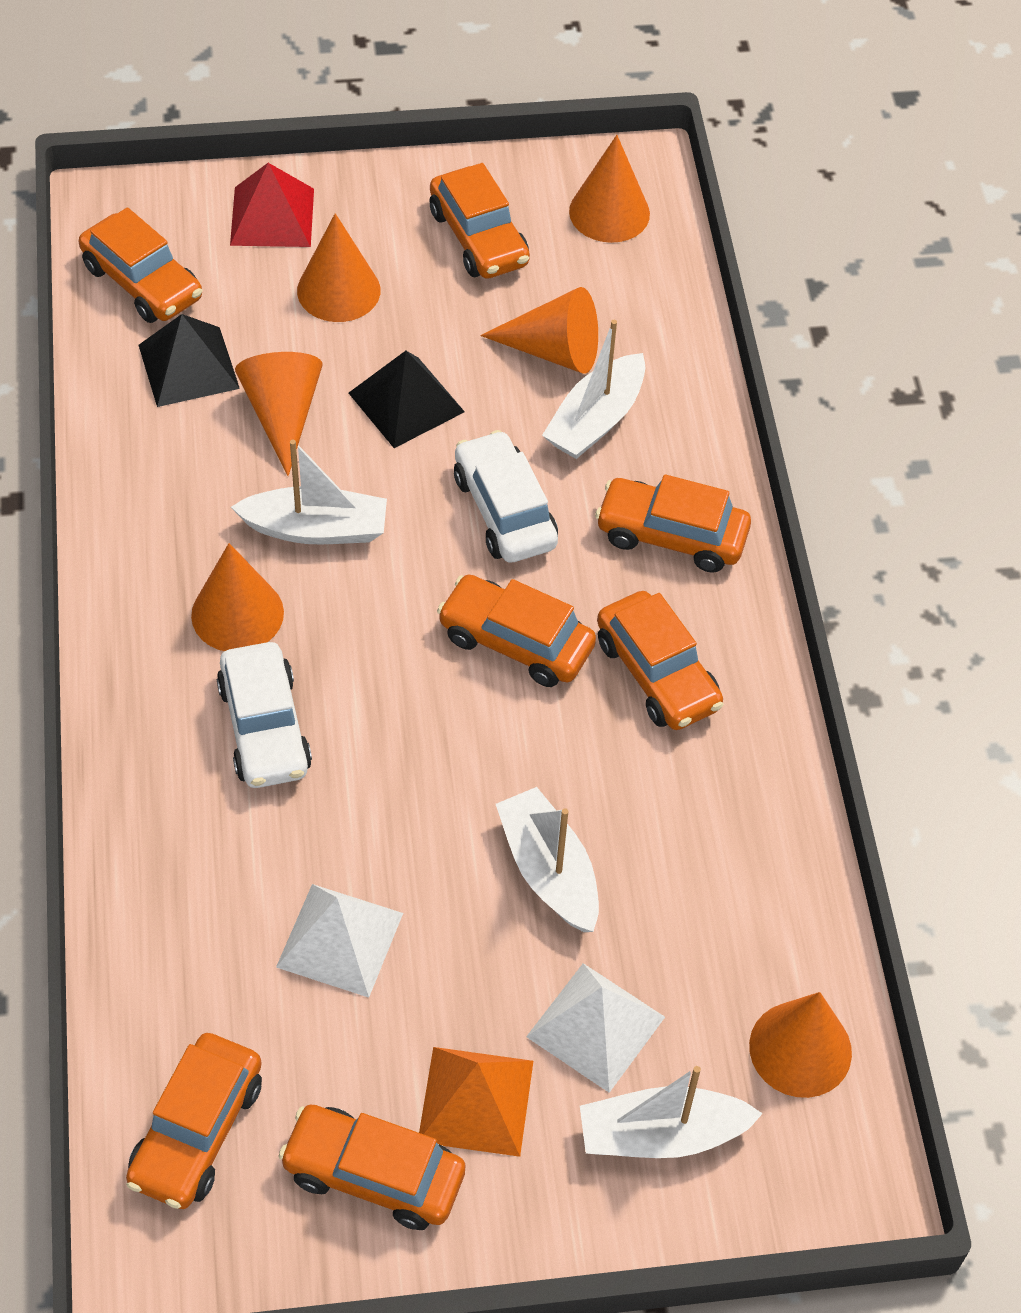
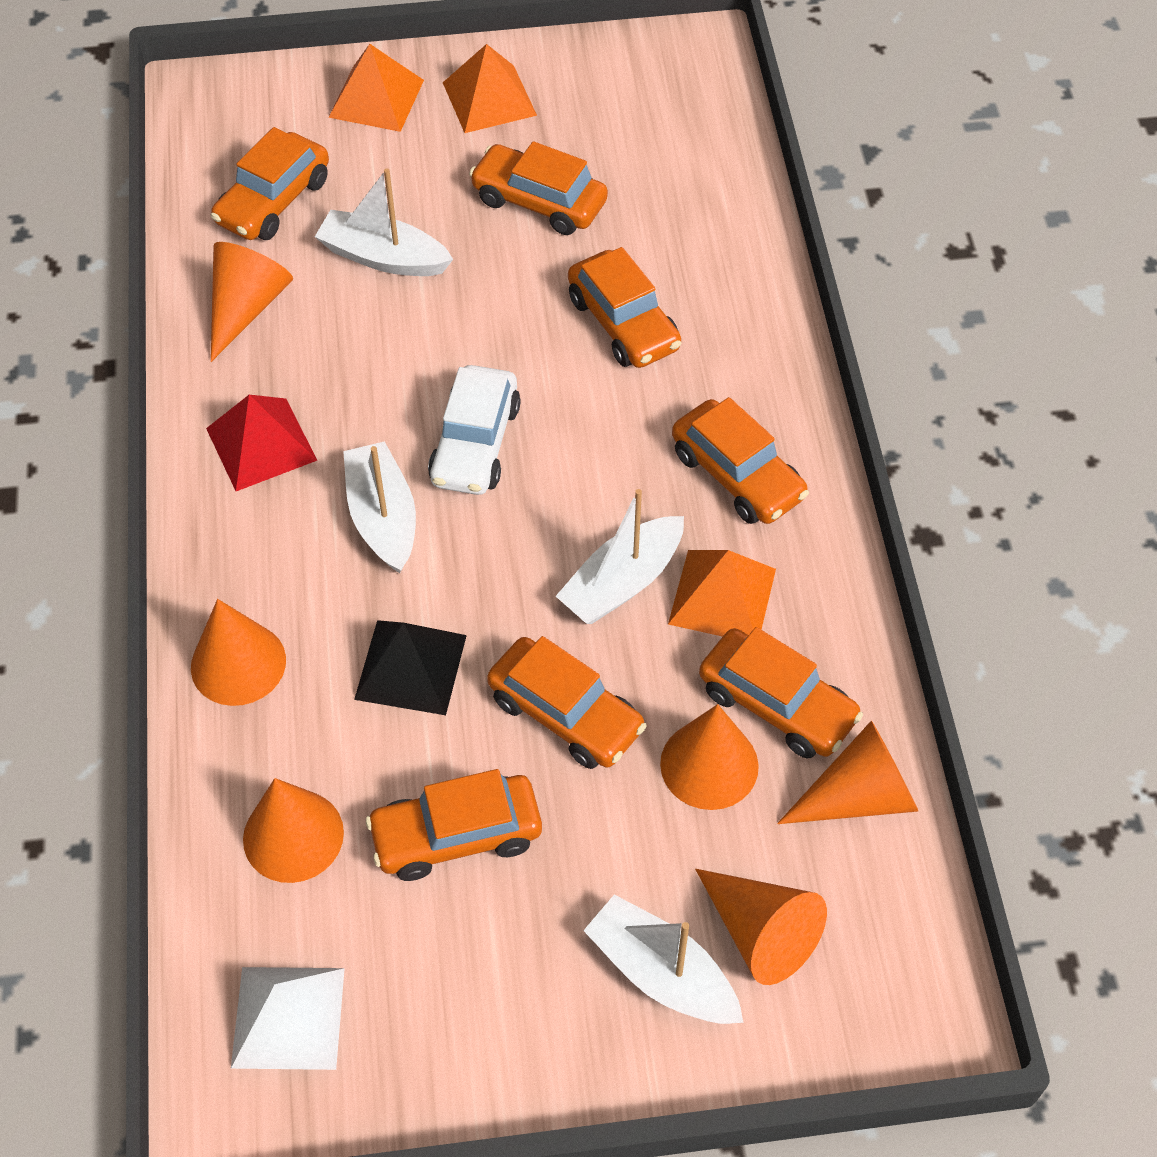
black pyramid: 2 -> 1
orange pyramid: 1 -> 3
white car: 2 -> 1
white pyramid: 2 -> 1

